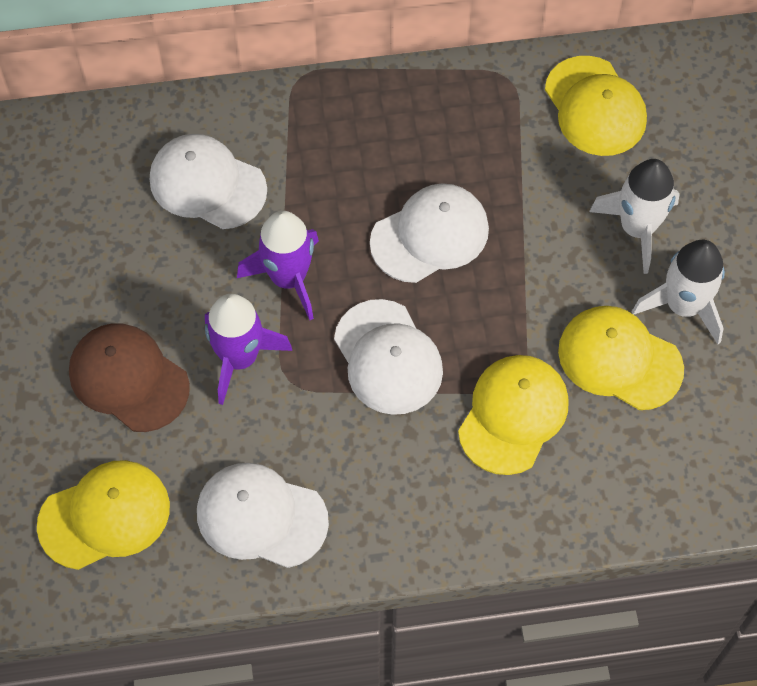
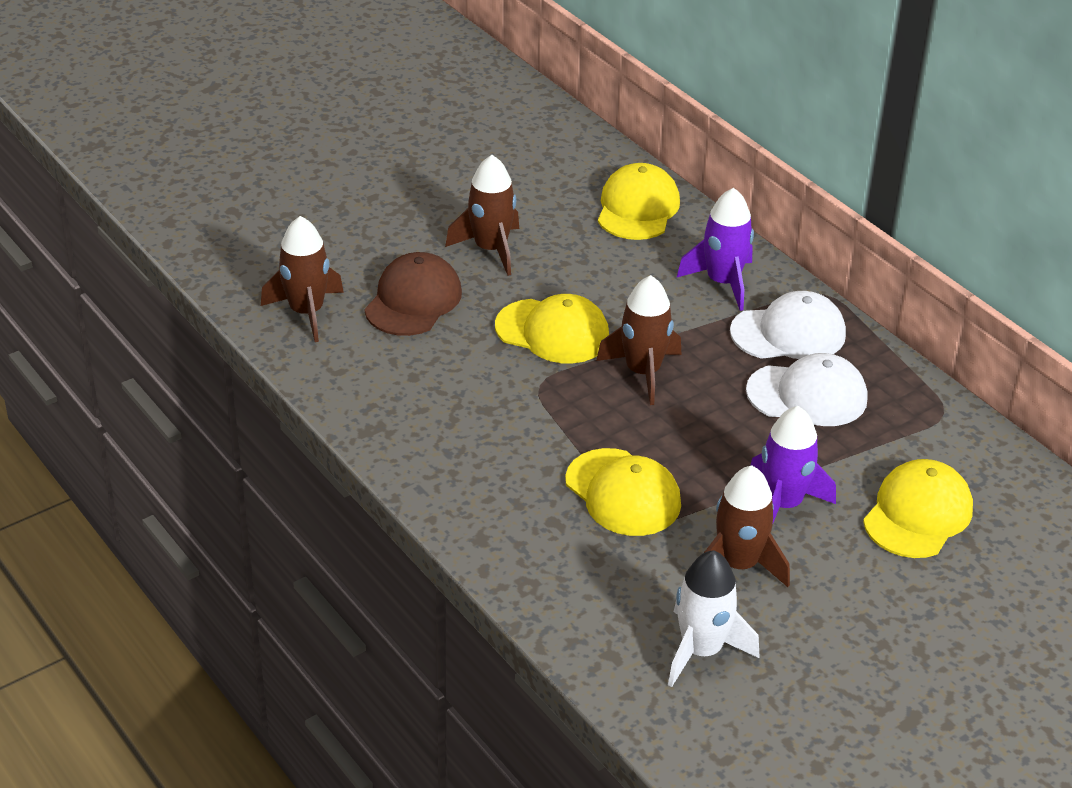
brown rocket: 0 -> 4
white cap: 4 -> 2
white rocket: 2 -> 1

